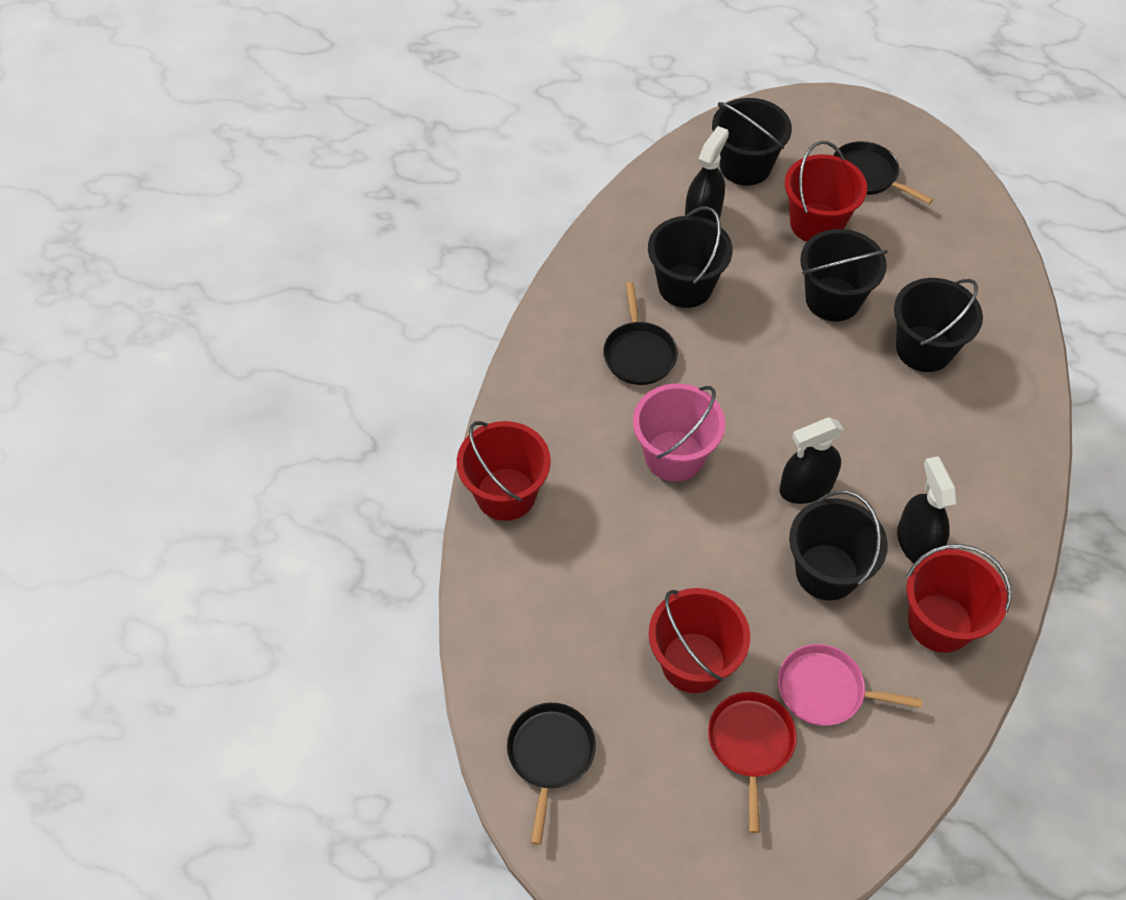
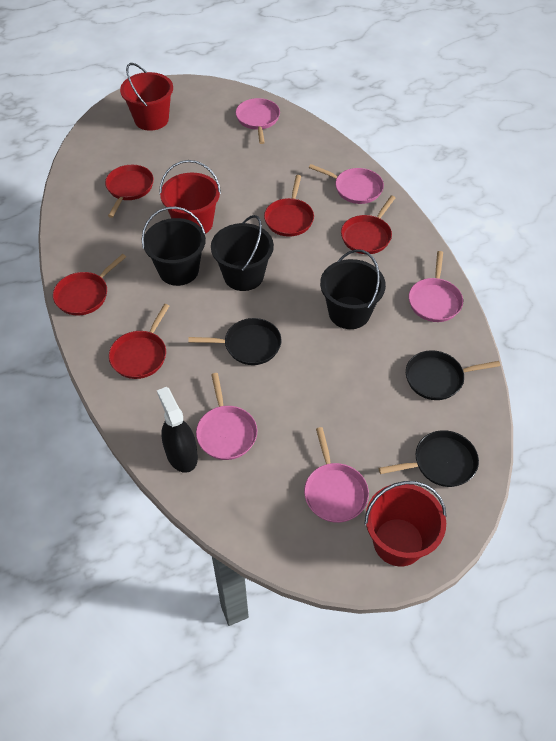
black bucket: 5 -> 3
black spray bottle: 3 -> 1
pink bucket: 1 -> 0
pink pan: 1 -> 5
red bucket: 4 -> 3
red pan: 1 -> 5

